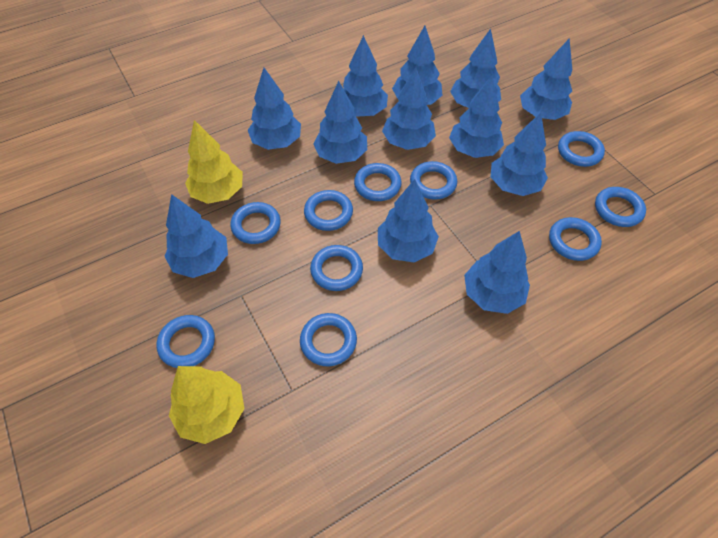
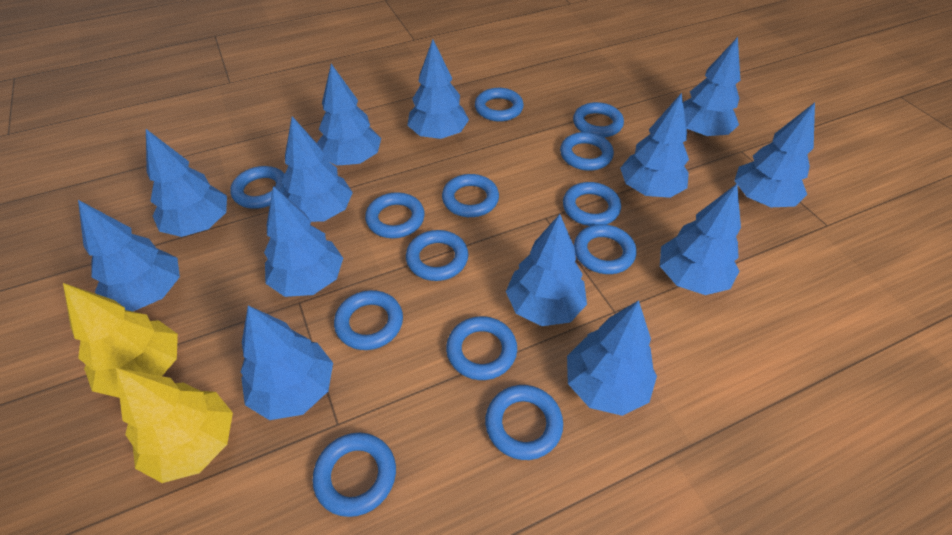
blue ring: 10 -> 13
blue tree: 12 -> 13

